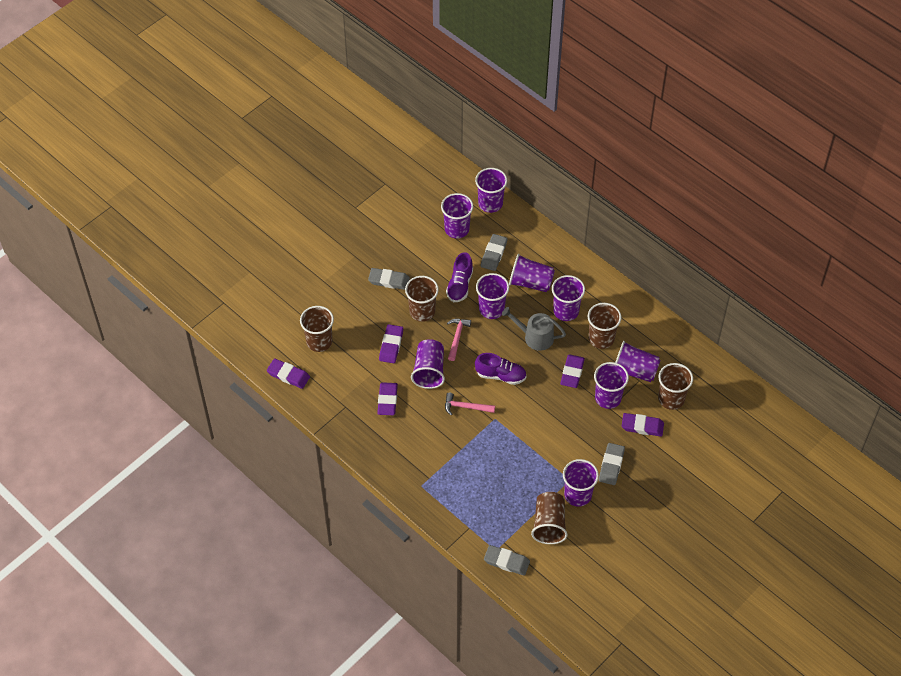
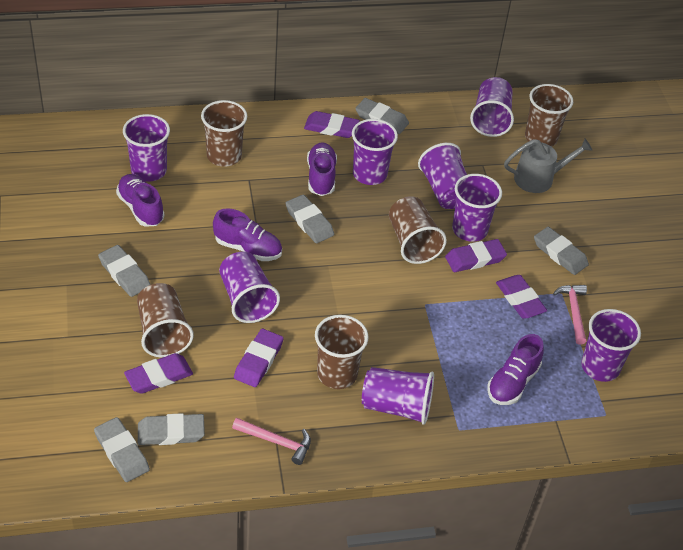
grey eraser: 4 -> 6
purple cup: 9 -> 8
purple shoe: 2 -> 4

